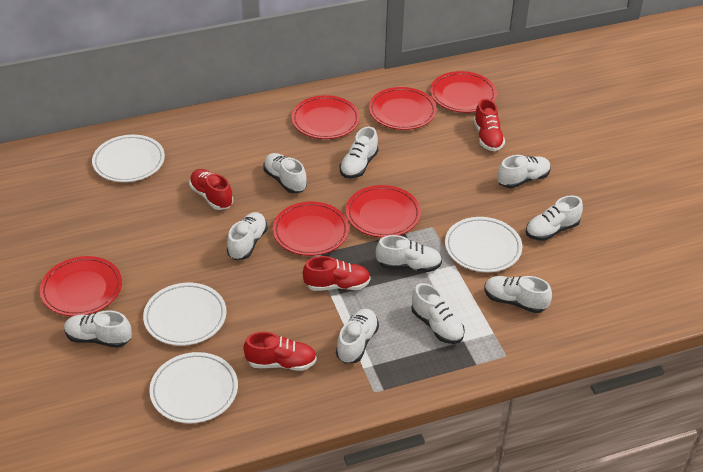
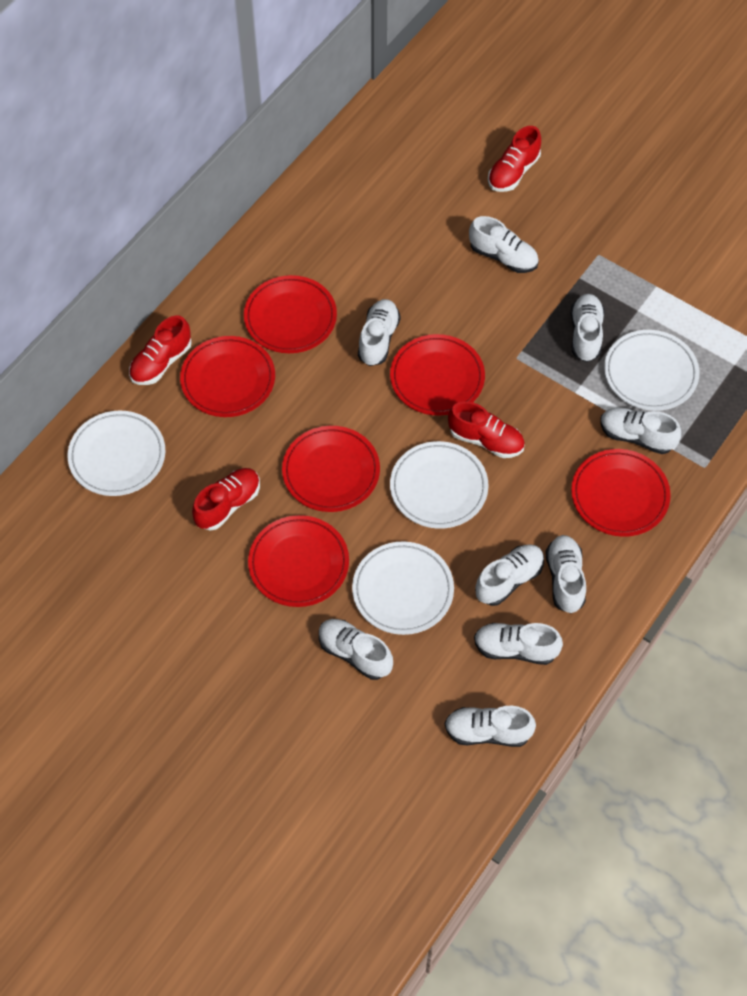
white shoe: 10 -> 9

